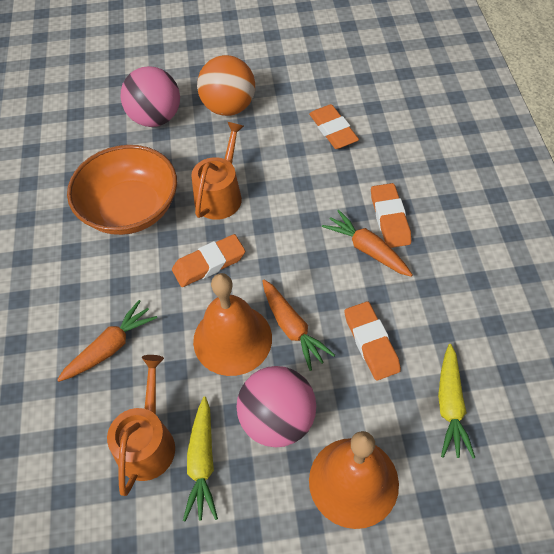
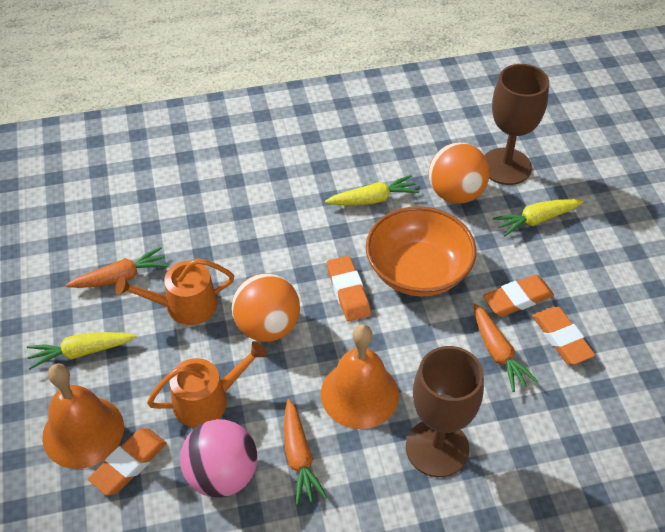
brown goblet: 0 -> 2
orange ball: 1 -> 2
pink ball: 2 -> 1
yellow carrot: 2 -> 3

